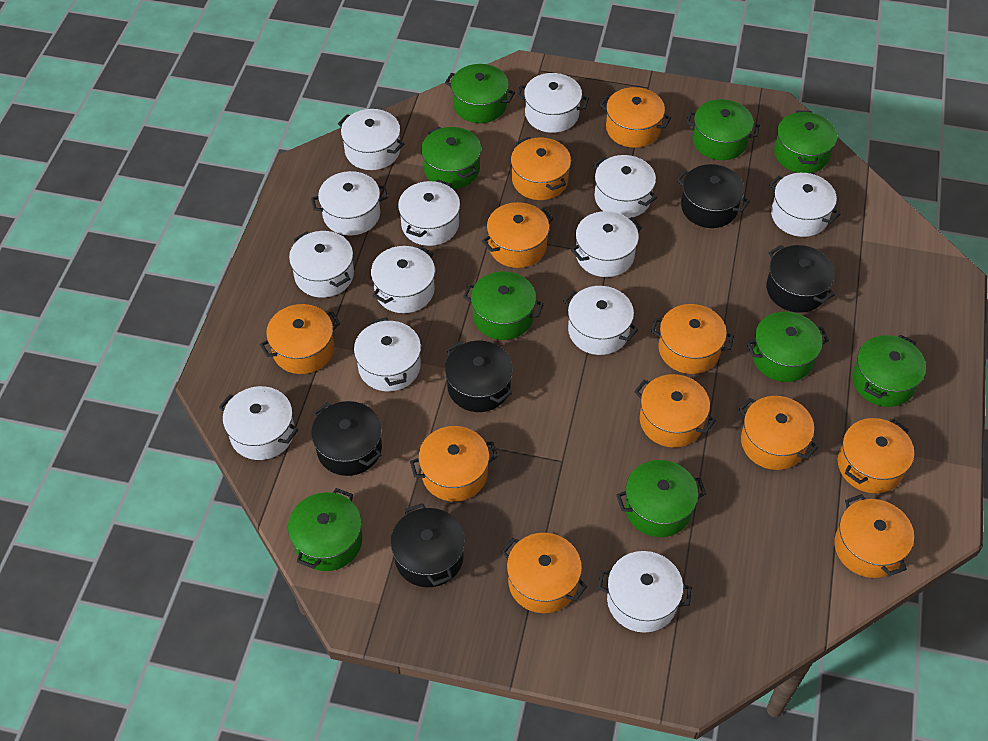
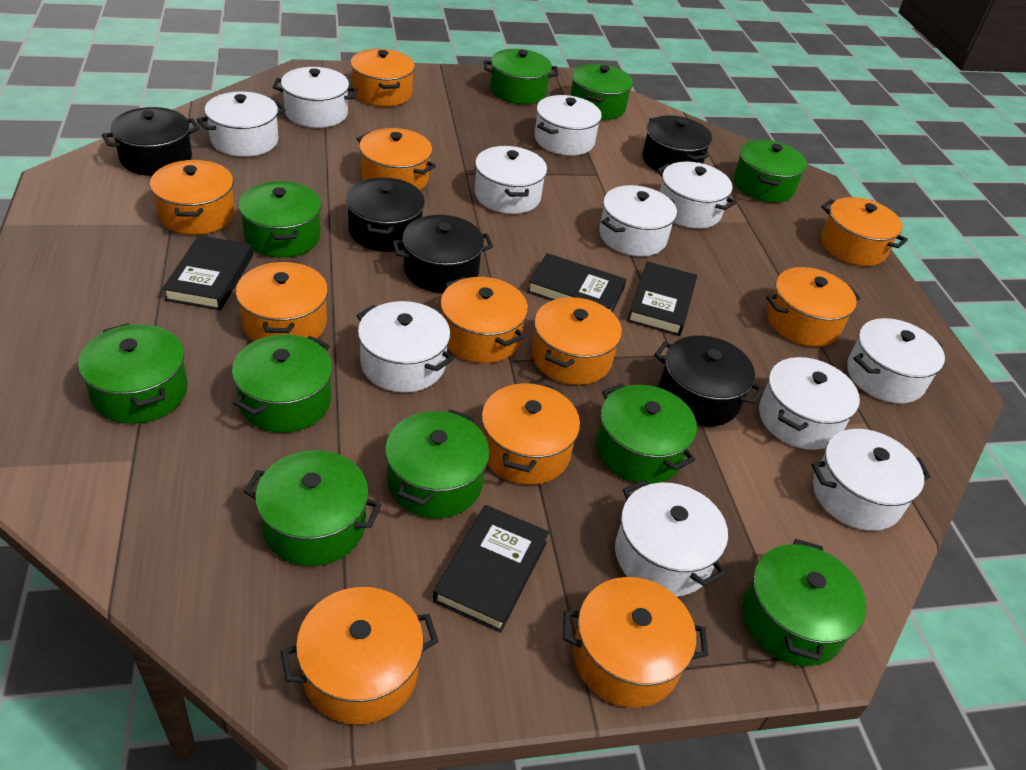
black book: 0 -> 4
green pot: 9 -> 10
white pot: 13 -> 11

